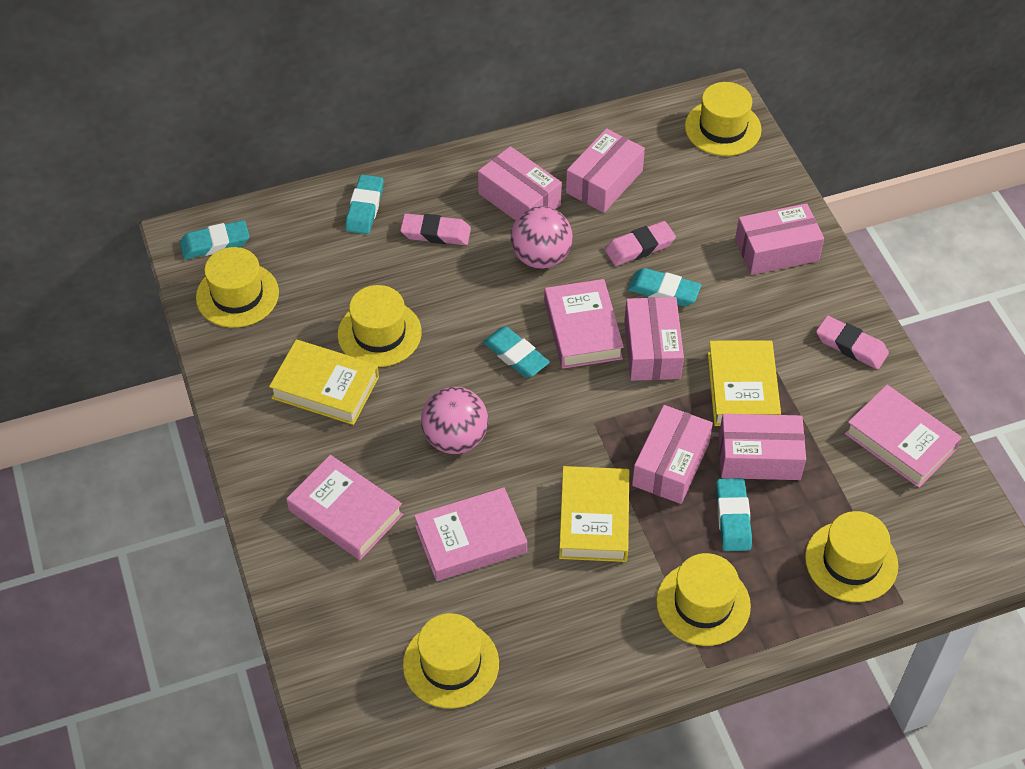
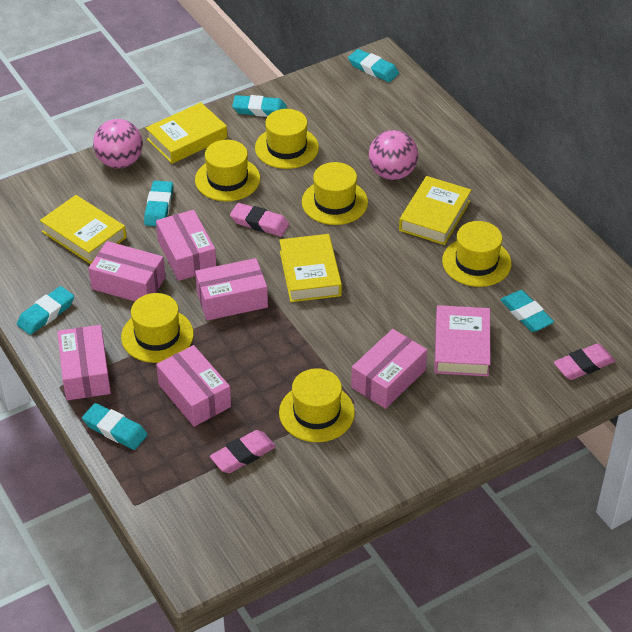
pink book: 4 -> 1
turquoise eraser: 5 -> 6
yellow book: 3 -> 4

